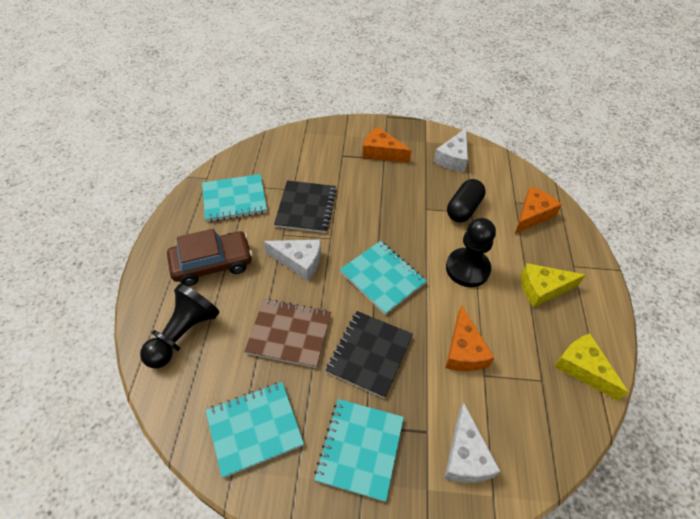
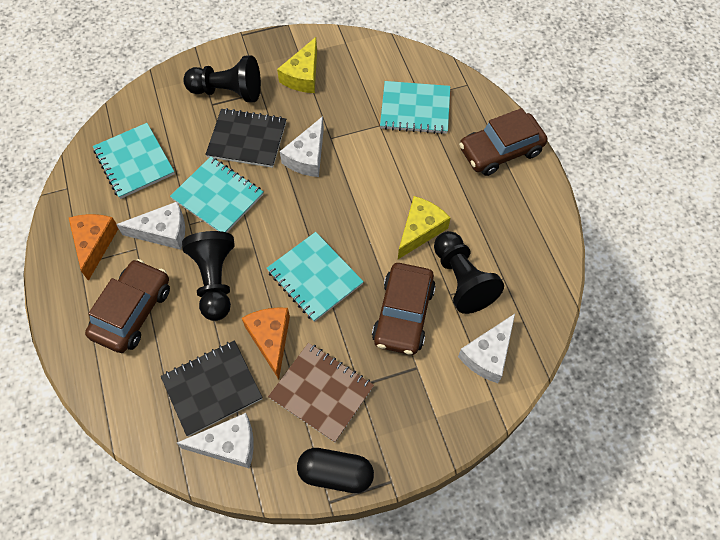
black pawn: 2 -> 3
brown car: 1 -> 3
orange cheese: 3 -> 2
white cheese: 3 -> 4

